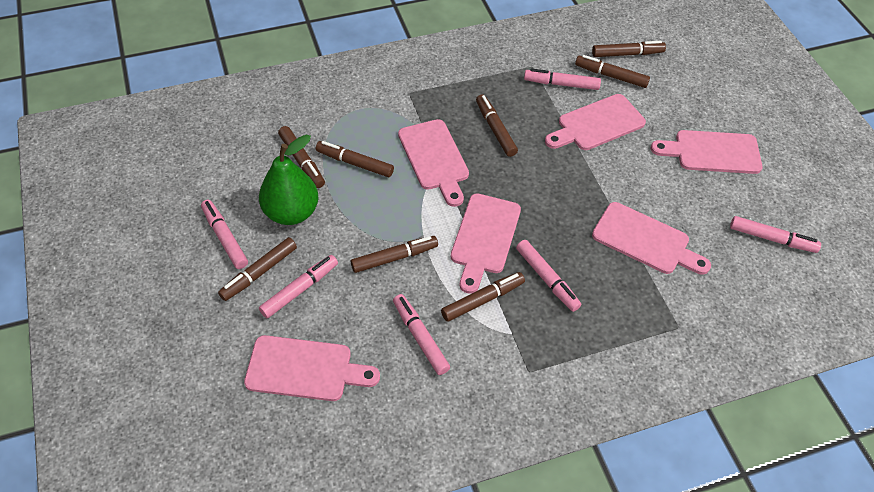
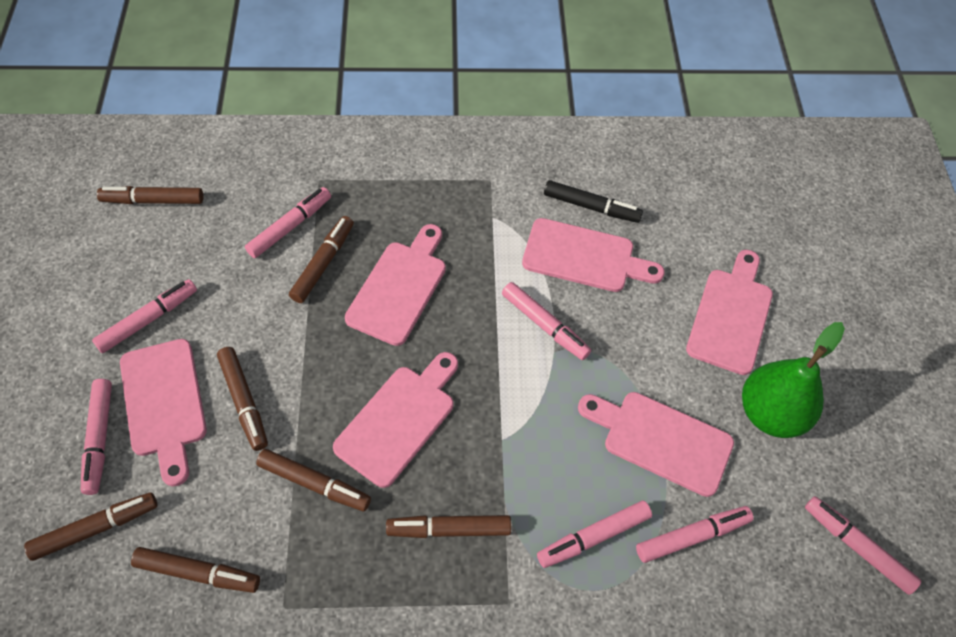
black marker: 0 -> 1
brown marker: 8 -> 7
pink marker: 6 -> 7

